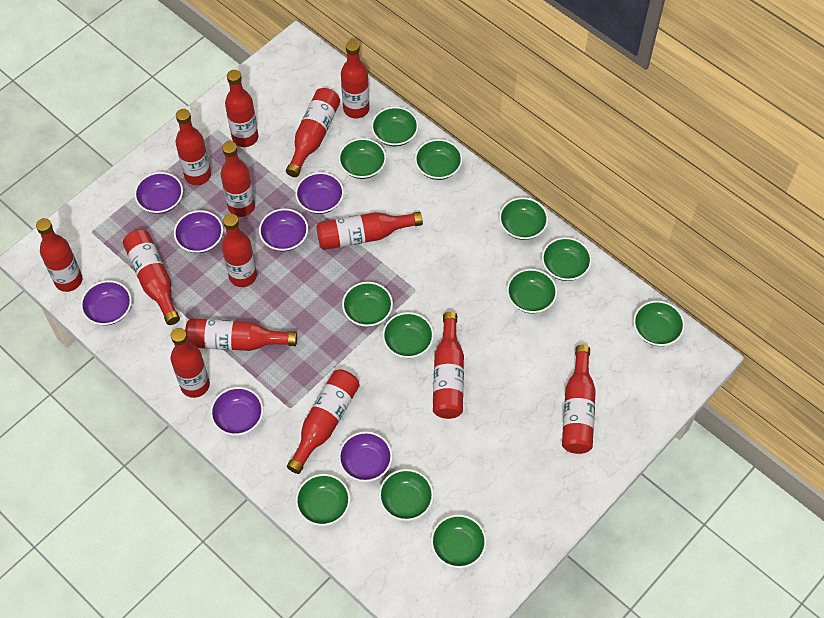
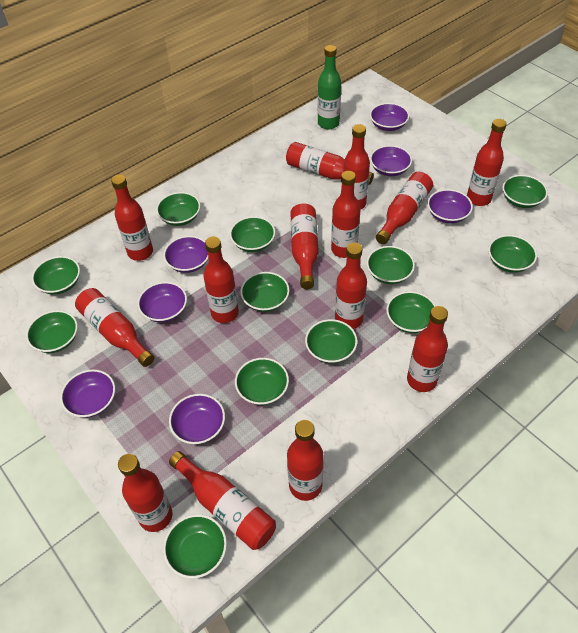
green bottle: 0 -> 1

